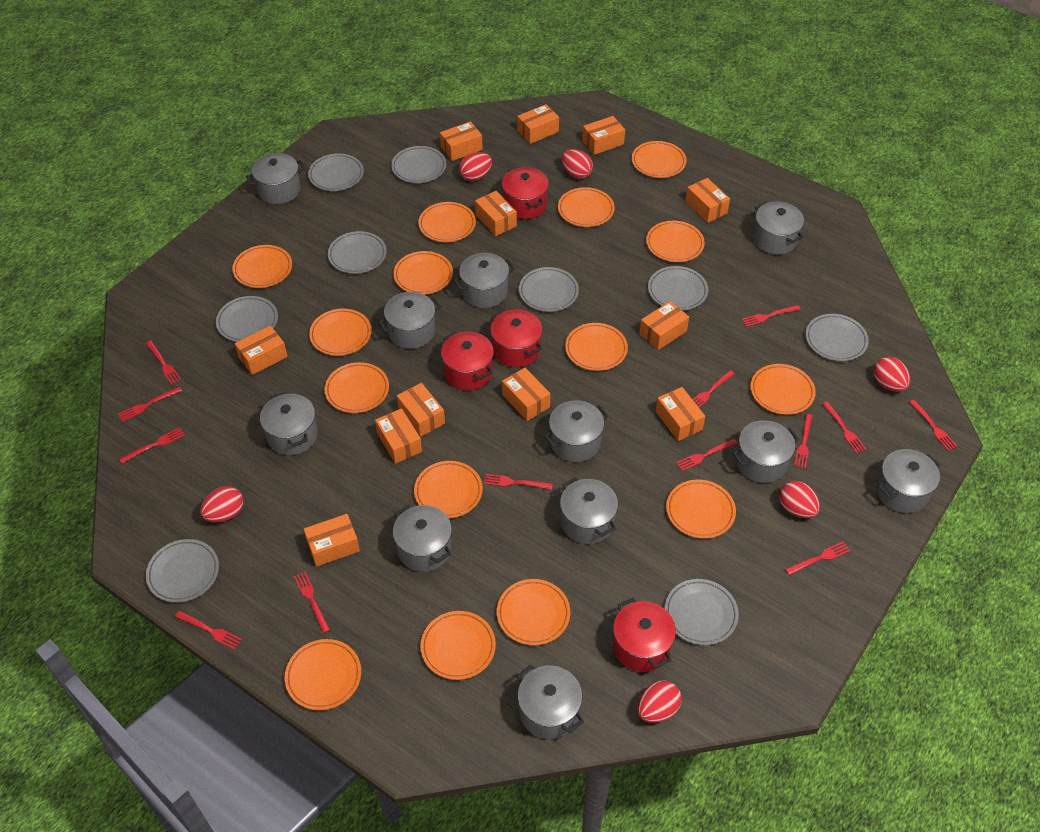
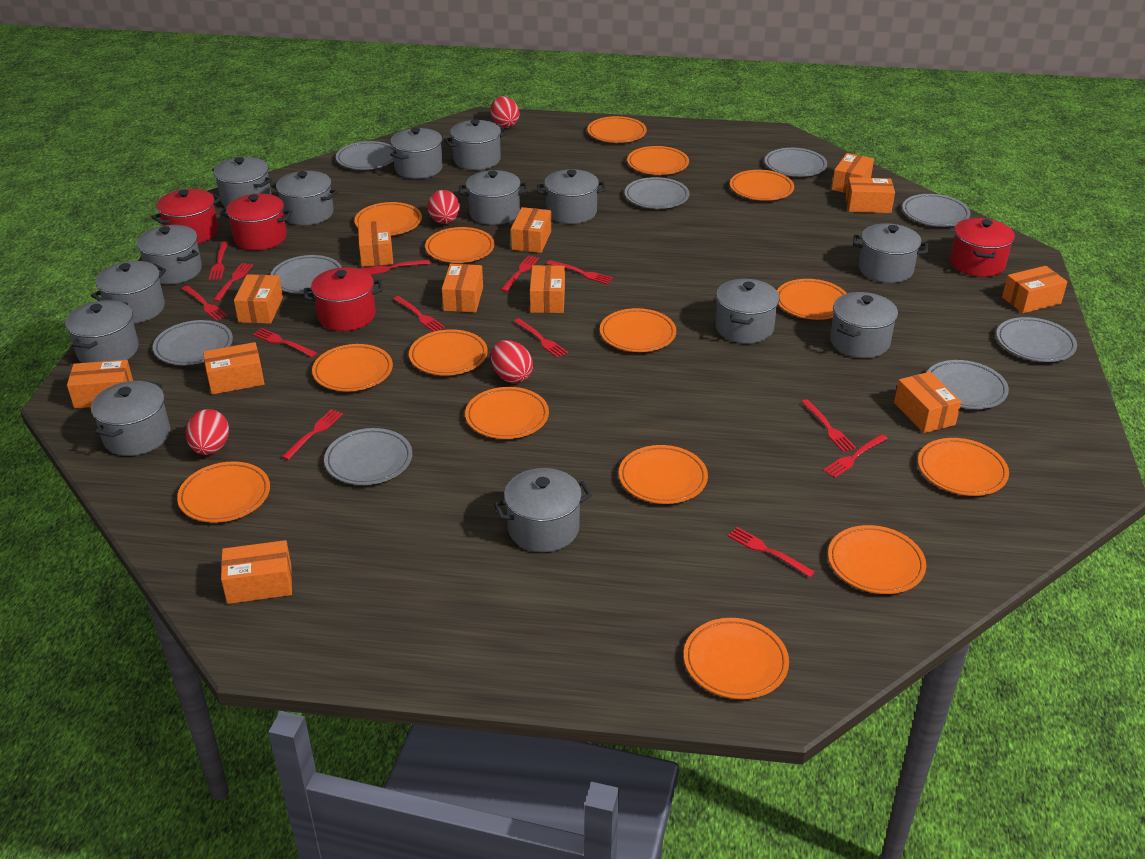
grey pot: 11 -> 14
red egg: 6 -> 4

